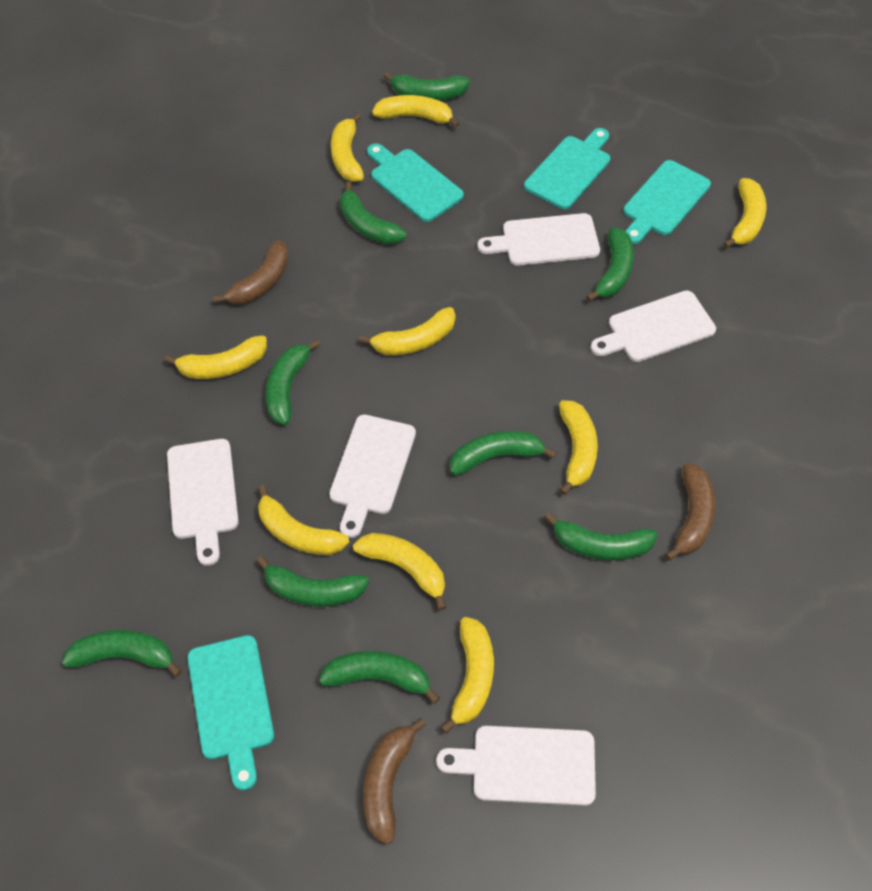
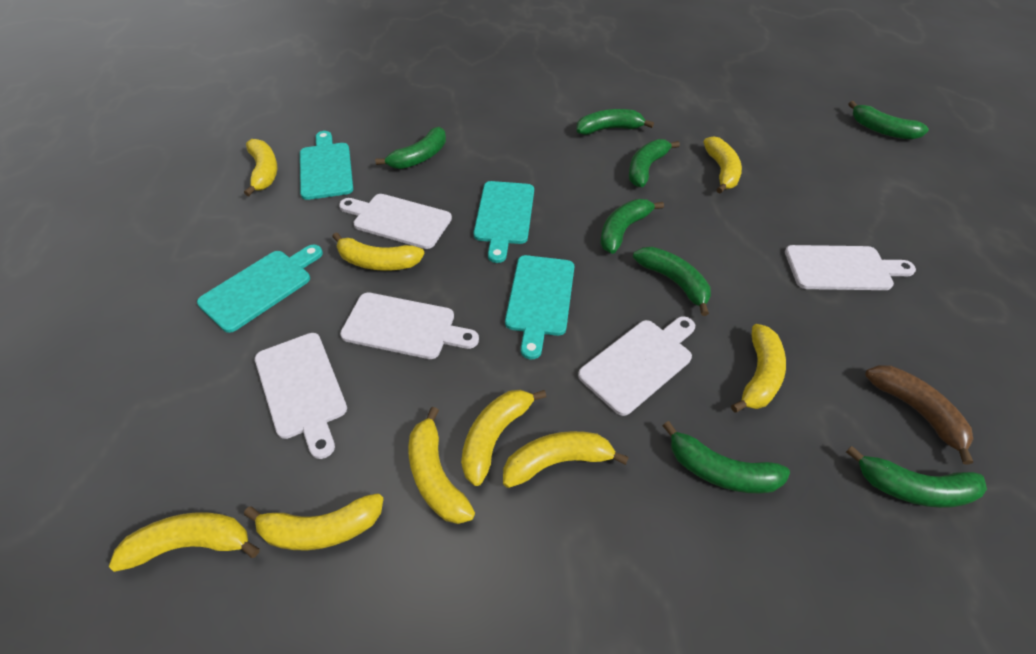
brown banana: 3 -> 1
green banana: 9 -> 8

